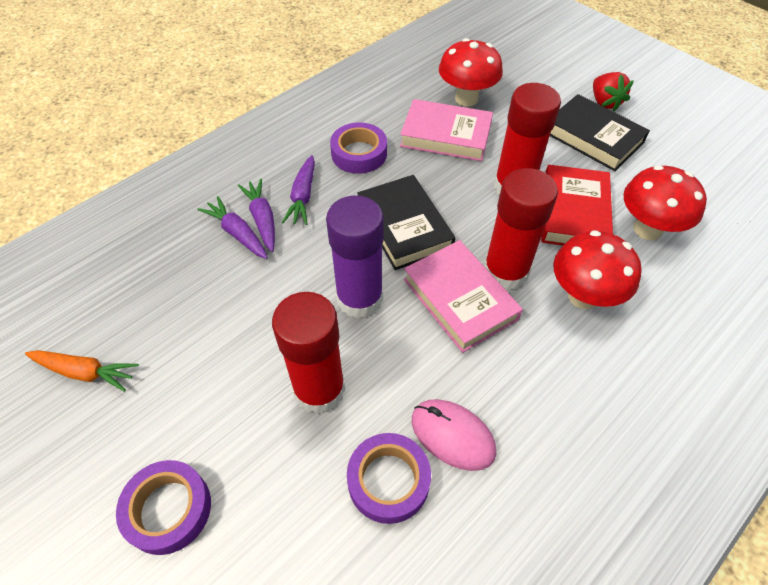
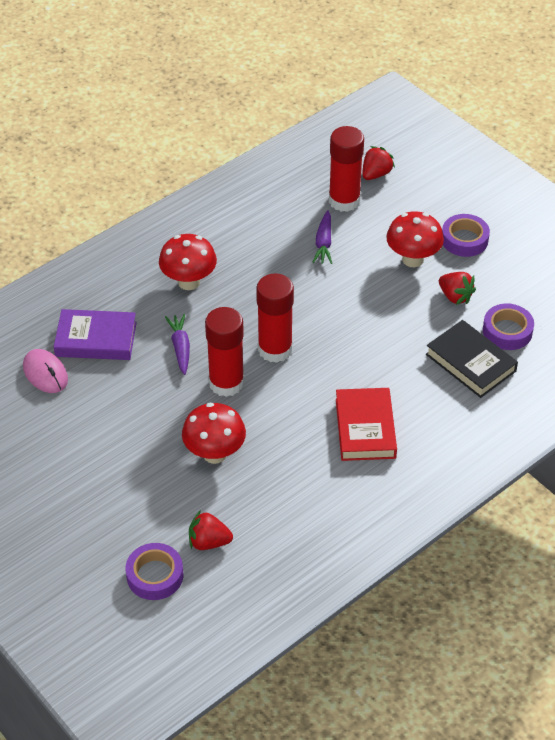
black book: 2 -> 1
orange carrot: 1 -> 0
pink book: 2 -> 0
purple book: 0 -> 1
purple carrot: 3 -> 2
purple glue stick: 1 -> 0
red strawberry: 1 -> 3

